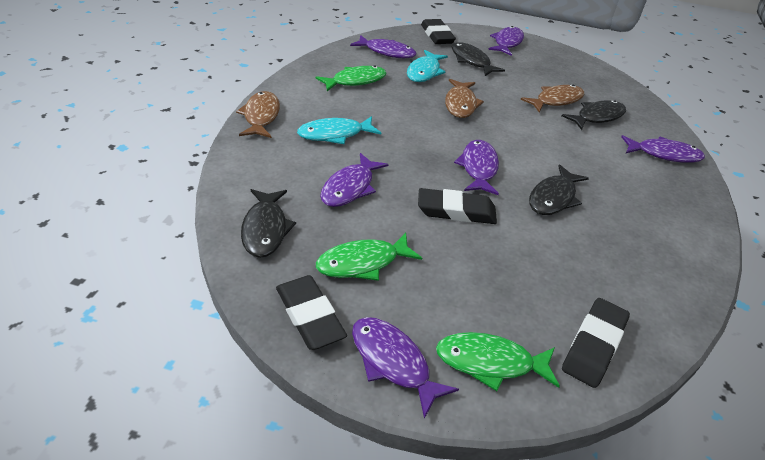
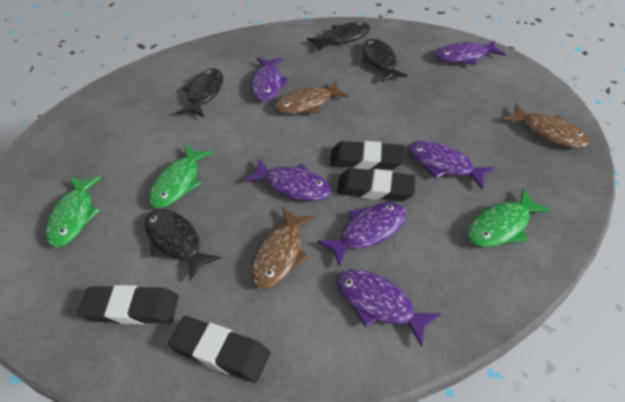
turquoise fish: 2 -> 0

